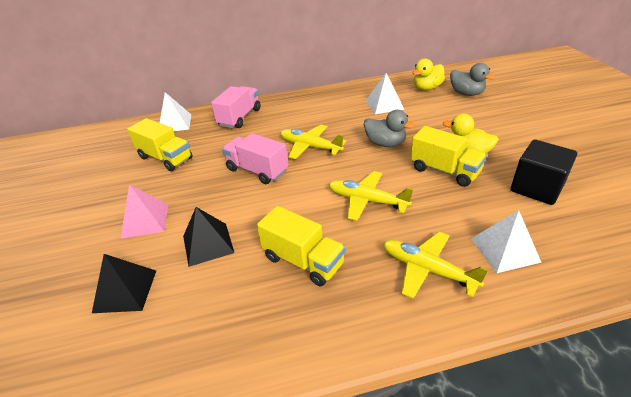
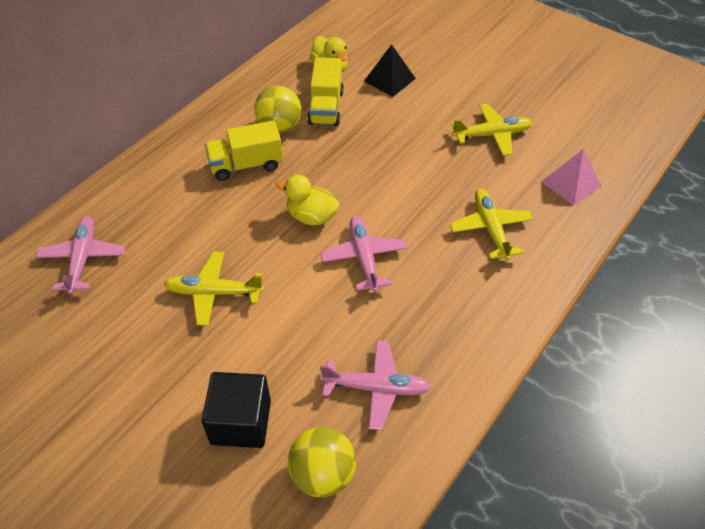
black pyramid: 2 -> 1
grey duck: 2 -> 0
pink plane: 0 -> 3
pink truck: 2 -> 0
white pyramid: 3 -> 0
yellow ball: 0 -> 2
yellow truck: 3 -> 2

